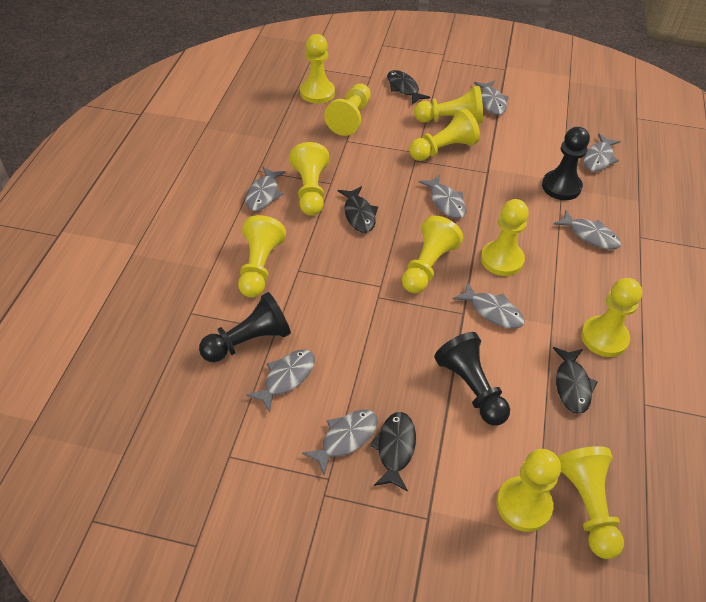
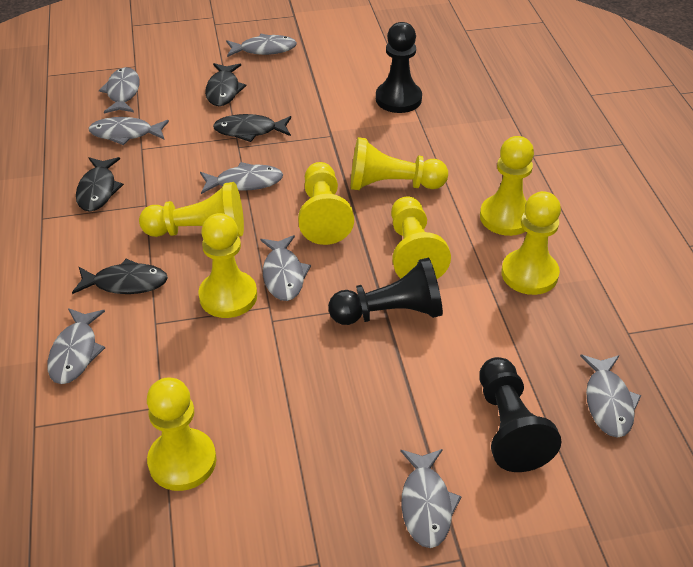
yellow pawn: 11 -> 8

